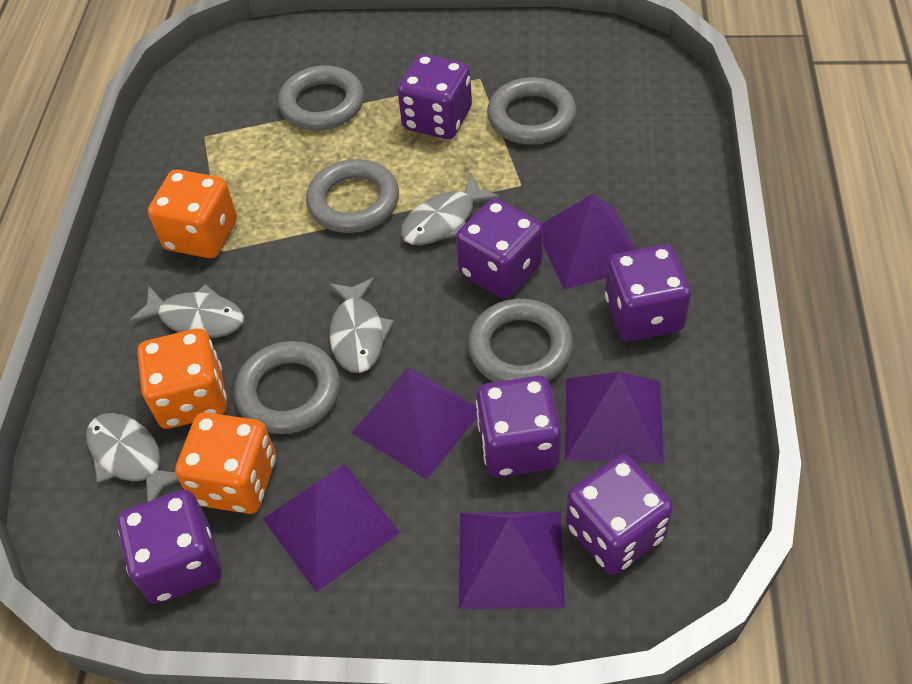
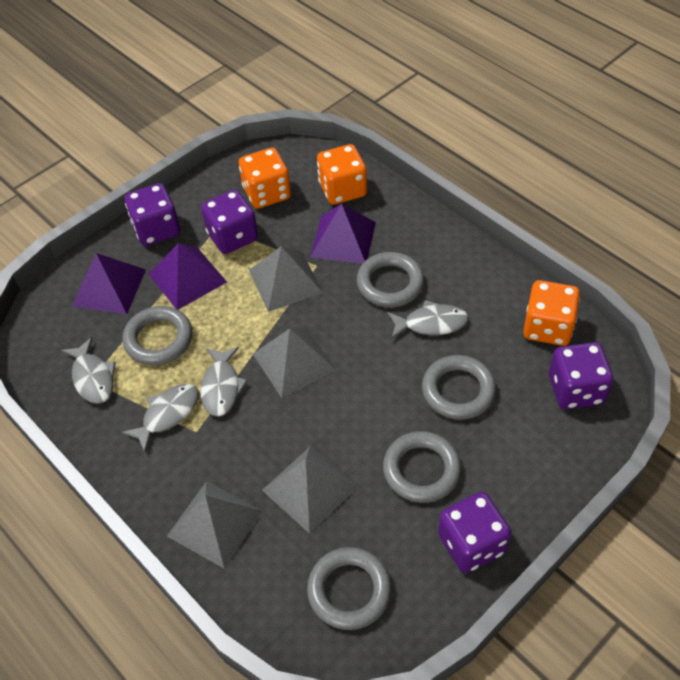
grey pyramid: 0 -> 4
purple dice: 6 -> 4
purple pyramid: 5 -> 3

